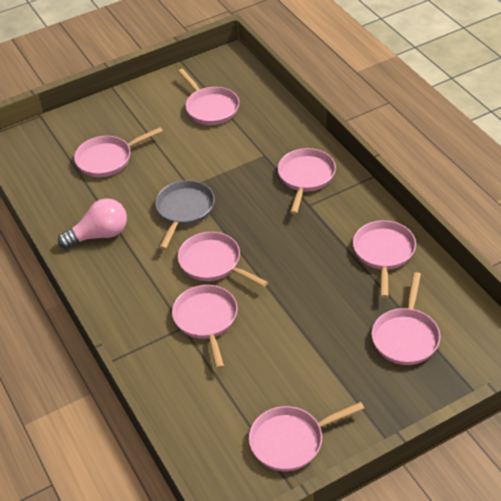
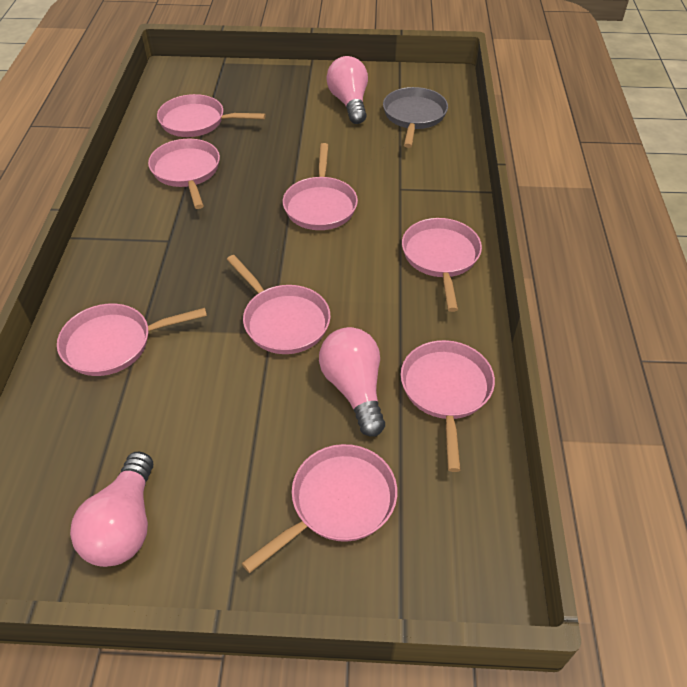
pink light bulb: 1 -> 3

